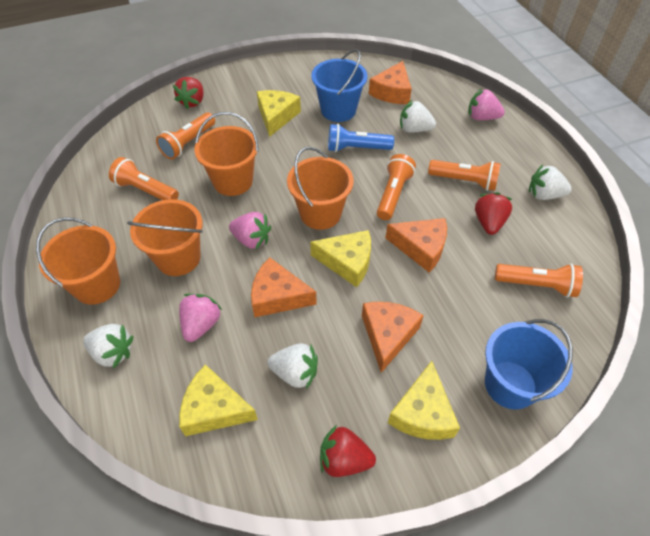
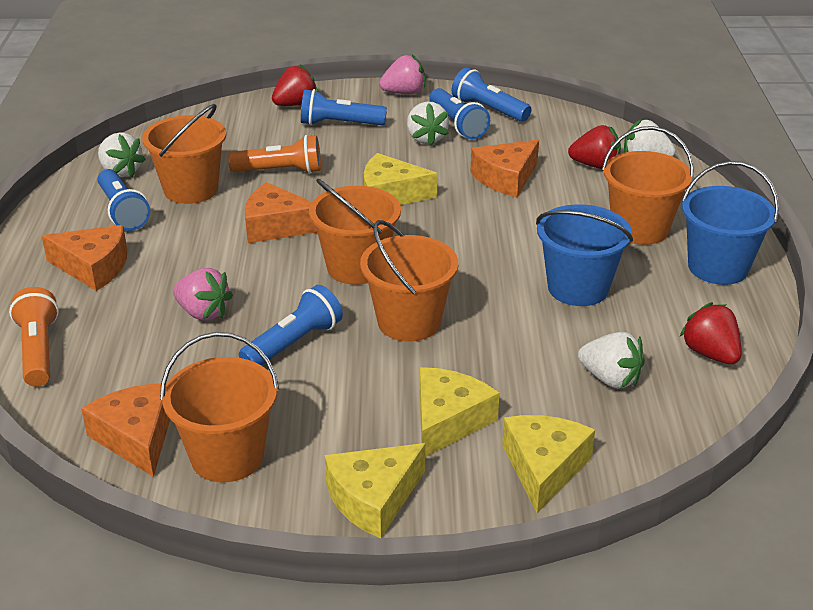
blue flashlight: 1 -> 5
orange bucket: 4 -> 5
orange flashlight: 5 -> 2
pink strawberry: 3 -> 2

